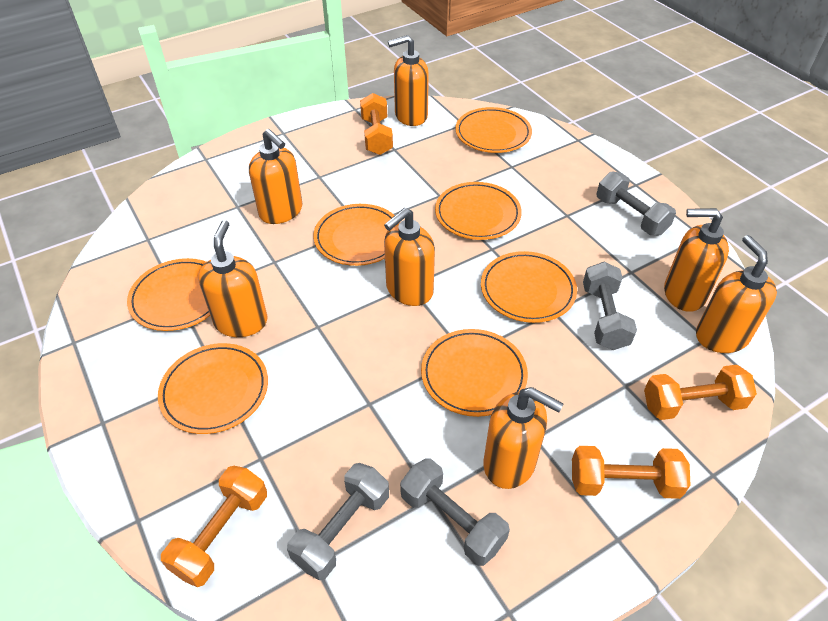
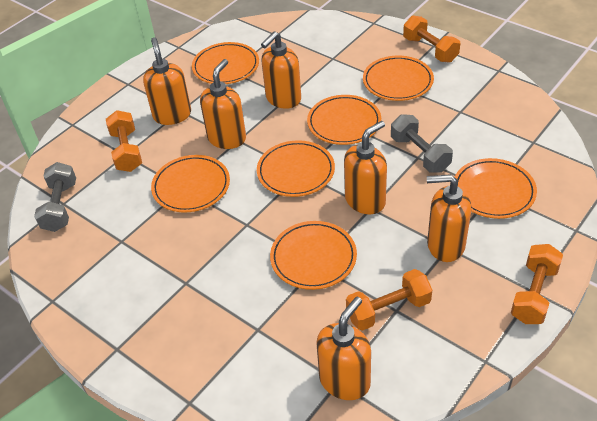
grey dumbbell: 4 -> 2
orange soap dispenser: 7 -> 6

